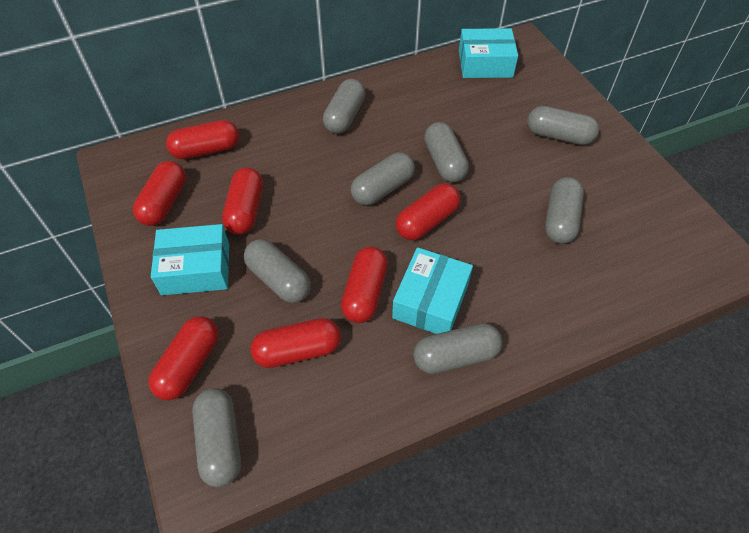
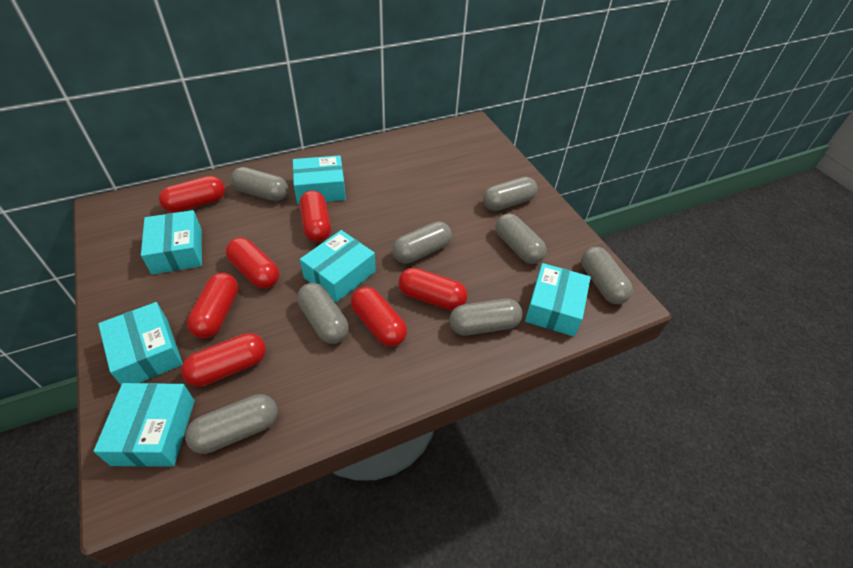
turquoise box: 3 -> 6

